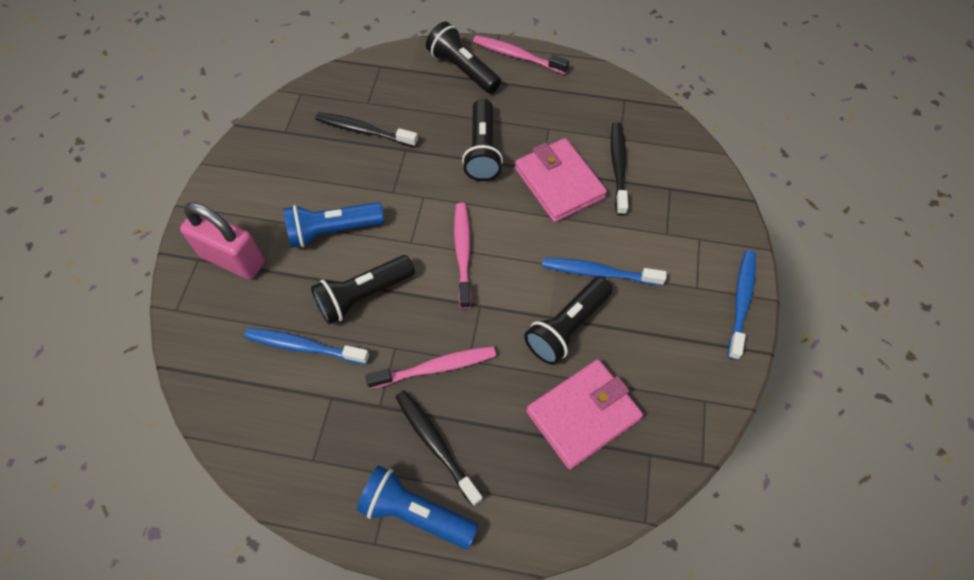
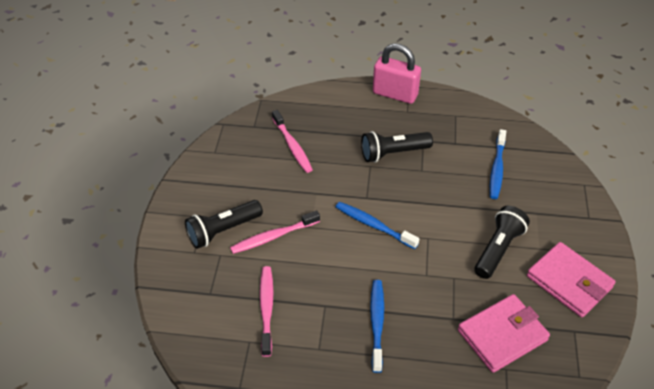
black flashlight: 4 -> 3
black toothbrush: 3 -> 0
blue flashlight: 2 -> 0

